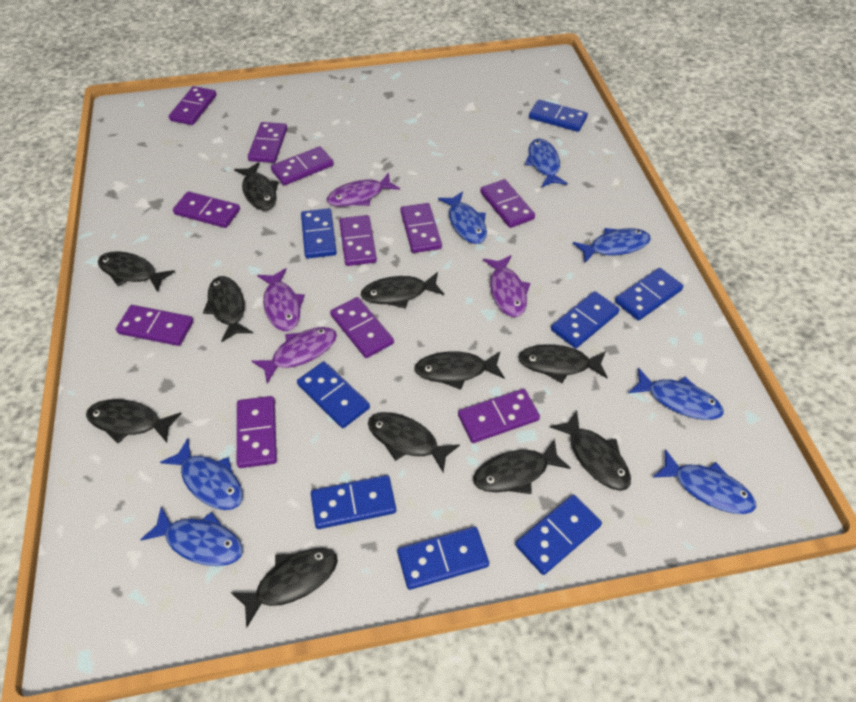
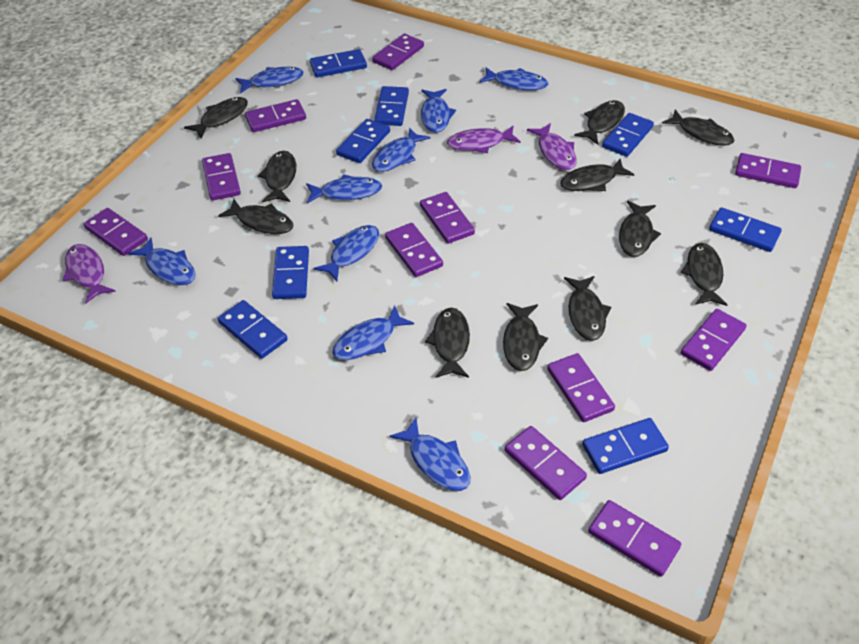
blue fish: 7 -> 9
purple fish: 4 -> 3

